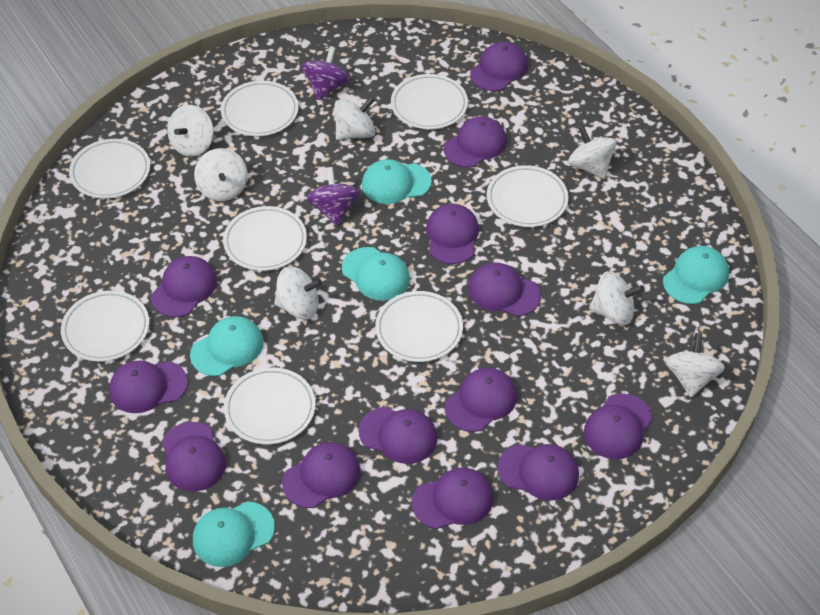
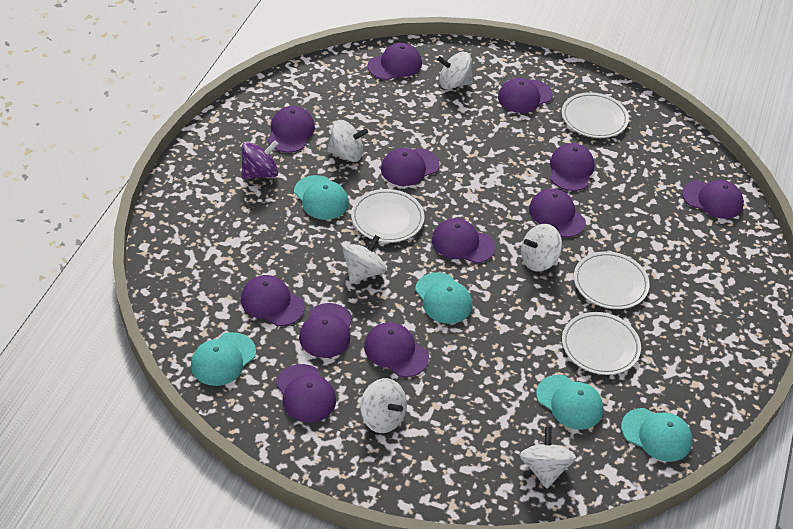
purple cap: 13 -> 12
purple spinning top: 2 -> 1
white plate: 8 -> 4
white spinning top: 7 -> 6

